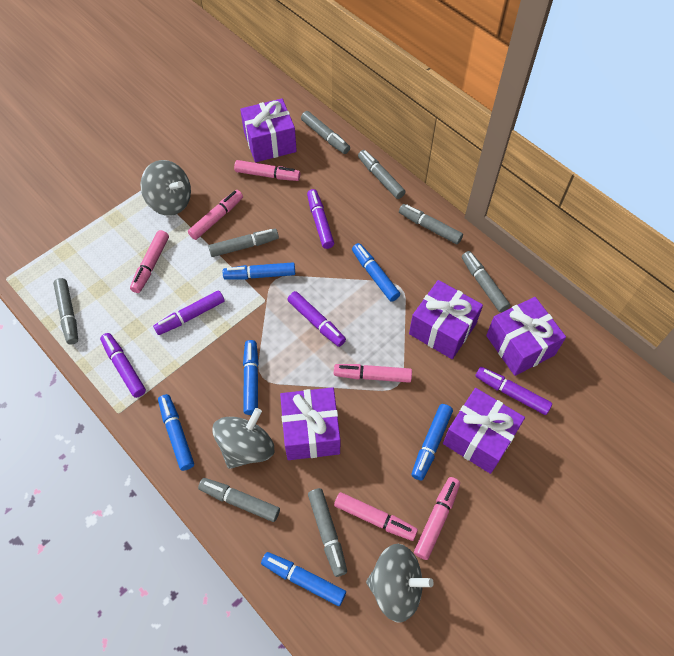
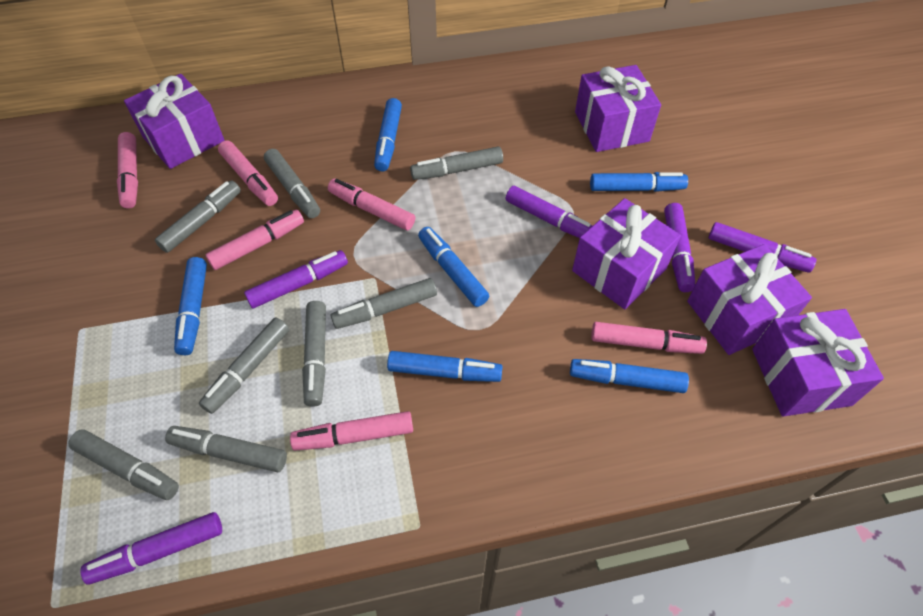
grey spinning top: 3 -> 0

